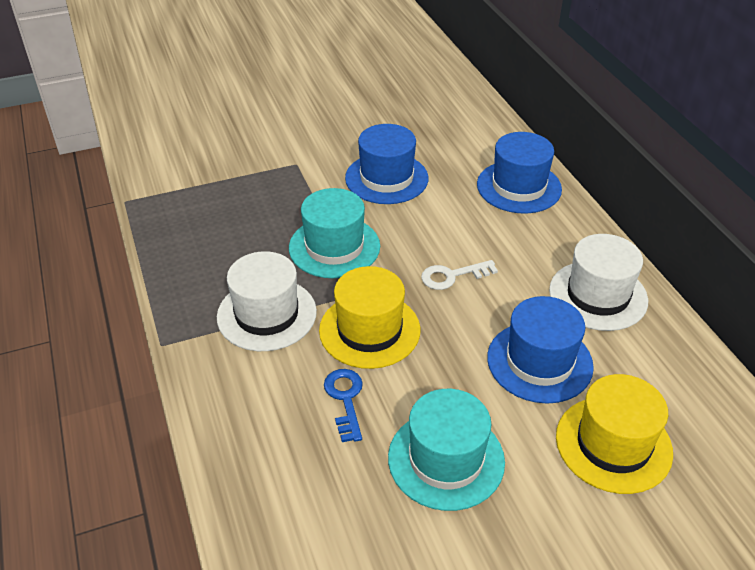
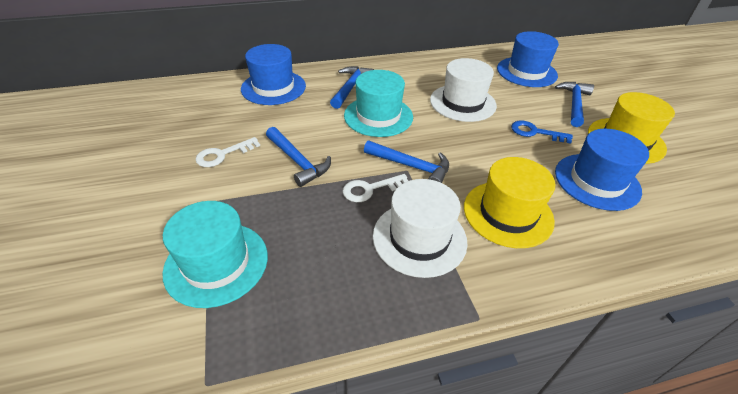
blue hammer: 0 -> 4
white key: 1 -> 2

